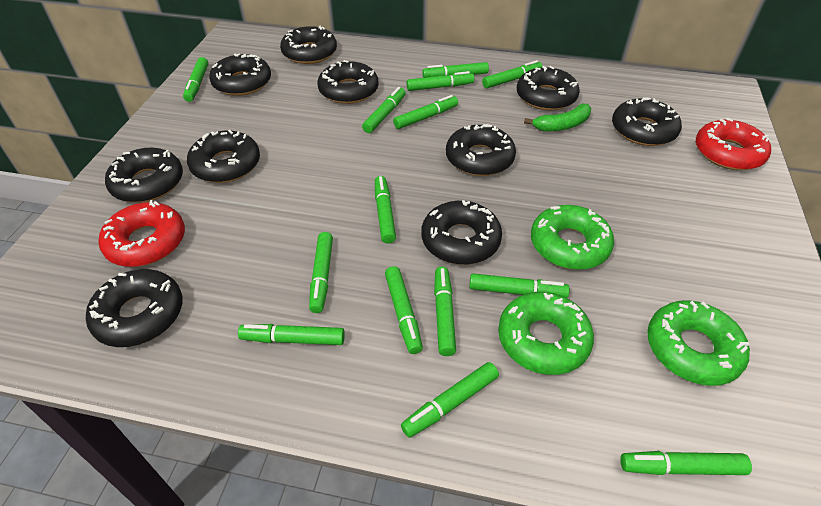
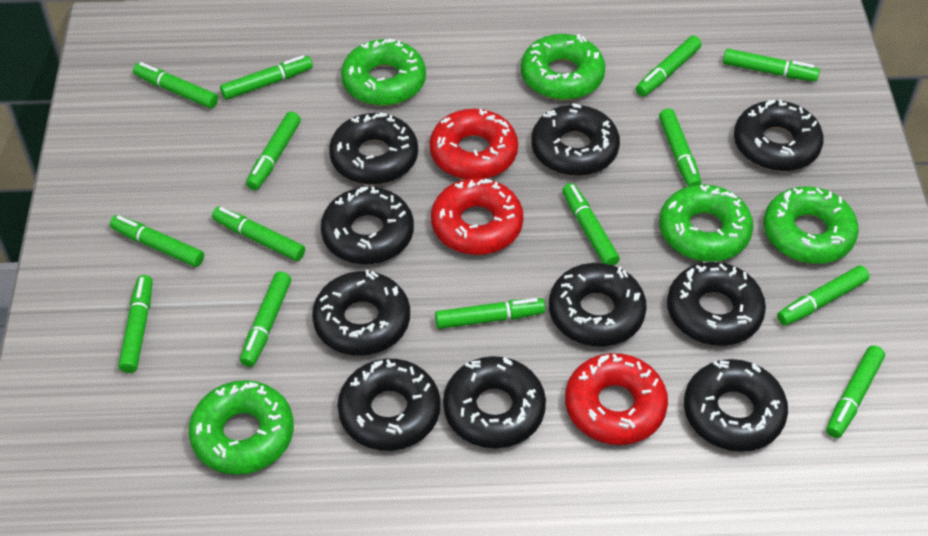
green banana: 1 -> 0
green donut: 3 -> 5
red donut: 2 -> 3

